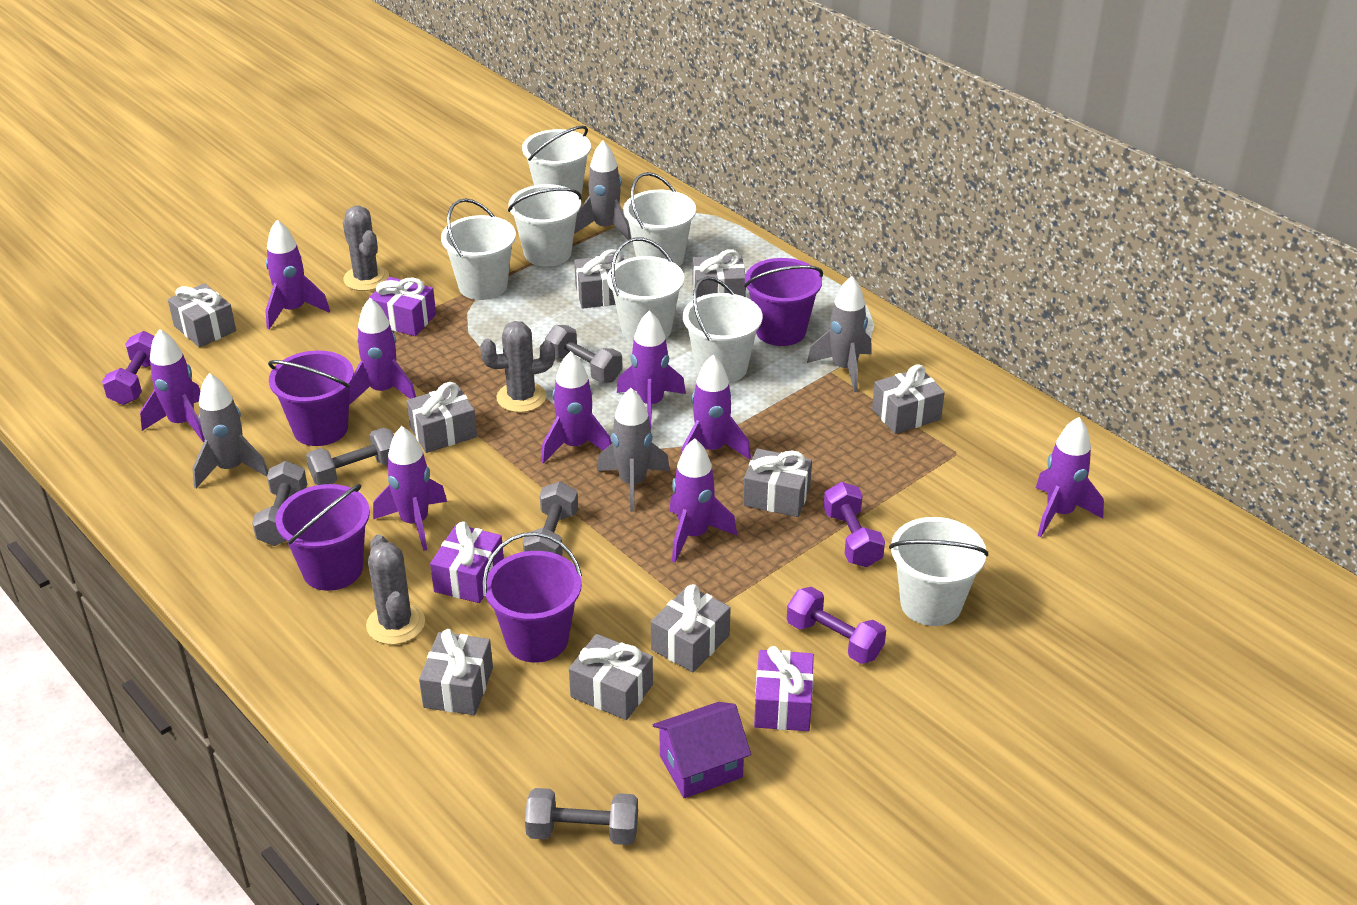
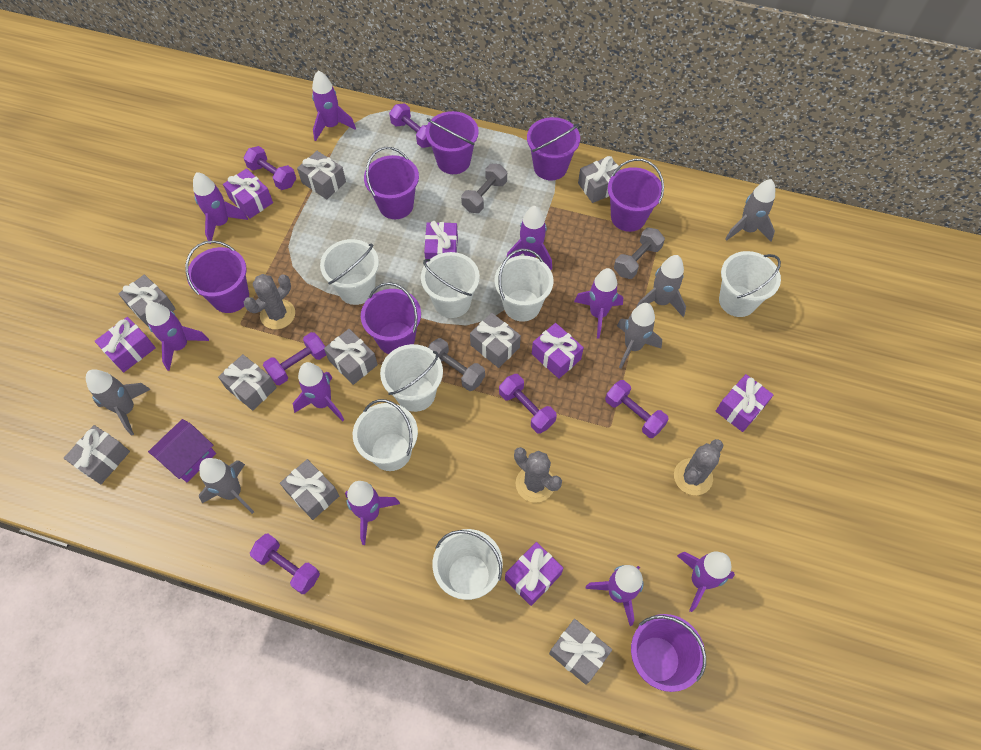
grey dumbbell: 5 -> 3
grey rocket: 4 -> 5
purple bucket: 4 -> 7
purple dumbbell: 3 -> 6
purple gift: 3 -> 6

